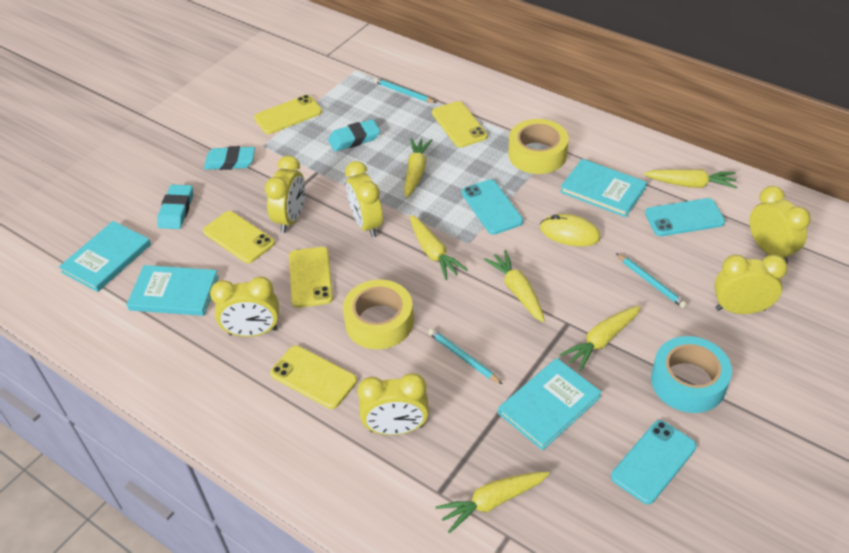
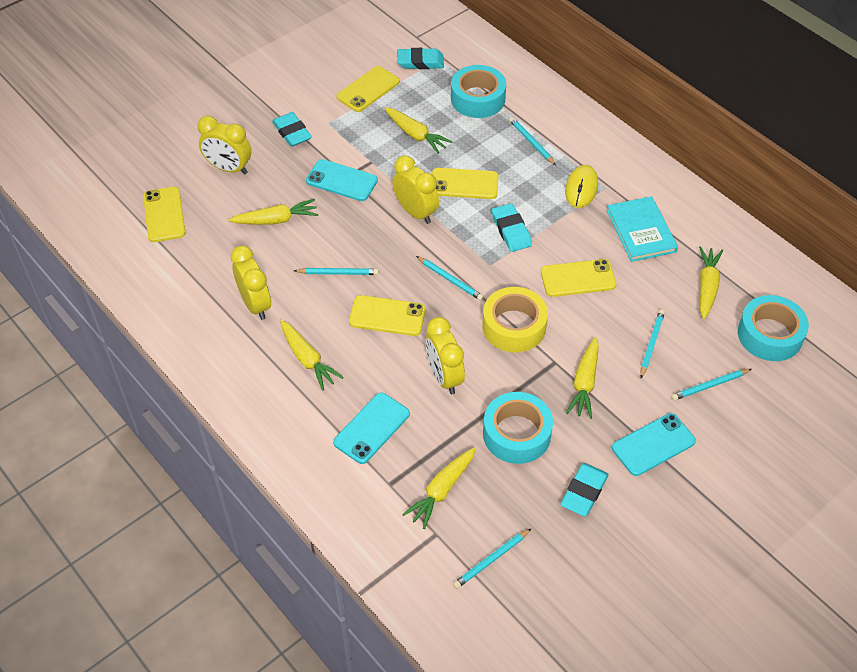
turquoise book: 4 -> 1
turquoise eraser: 3 -> 4
turquoise pencil: 3 -> 6
turquoise tape: 1 -> 3
yellow clock: 6 -> 4
yellow tape: 2 -> 1

